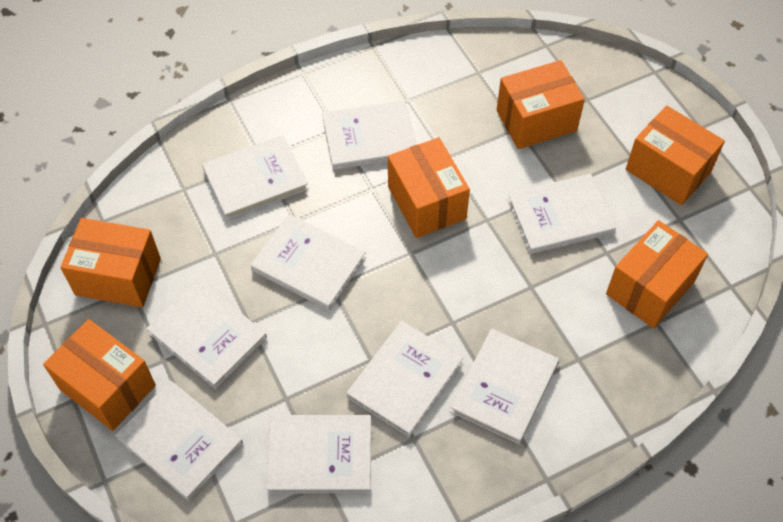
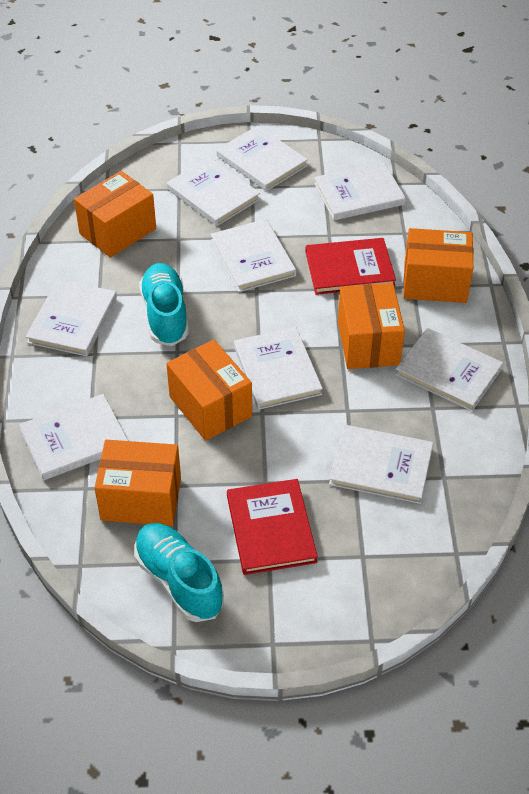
orange box: 6 -> 5
red book: 0 -> 2
turquoise shoe: 0 -> 2

